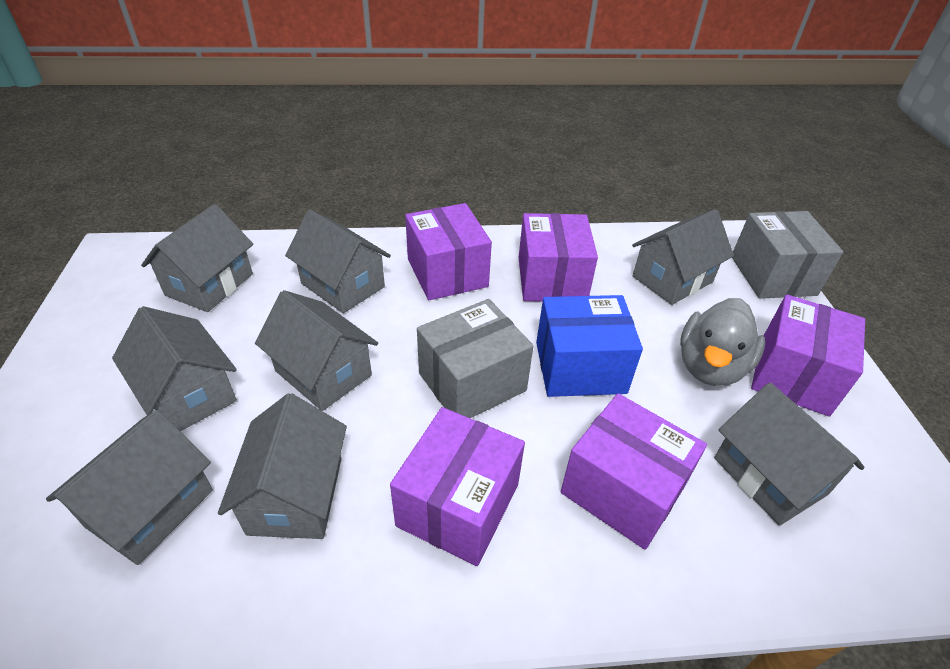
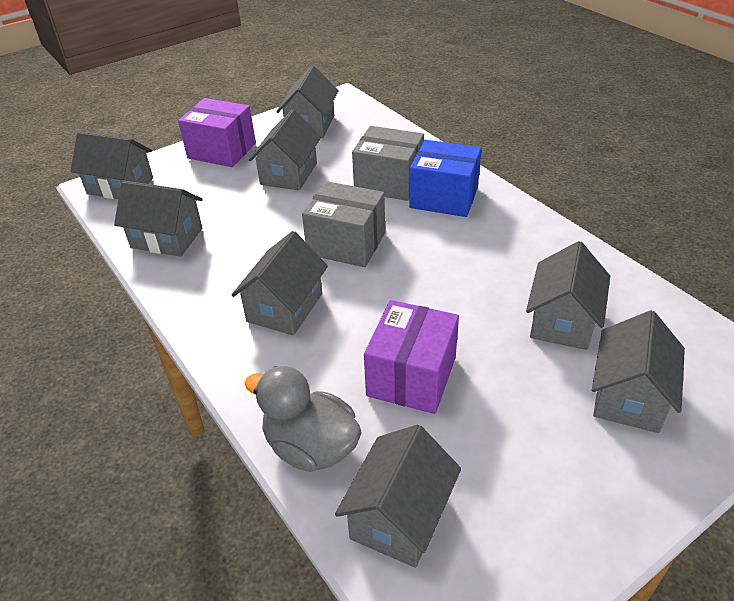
purple box: 5 -> 2

